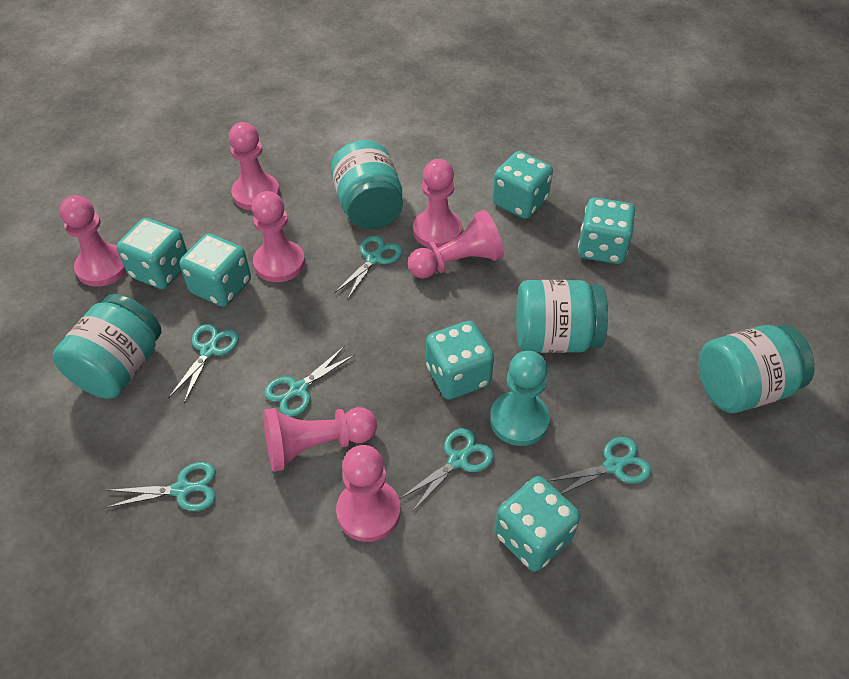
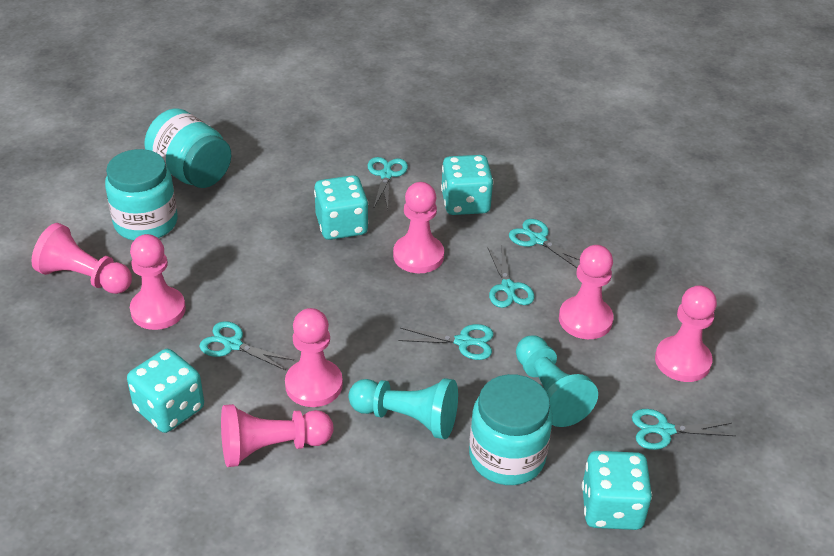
turquoise dice: 6 -> 4
turquoise jar: 4 -> 3
turquoise pawn: 1 -> 2

